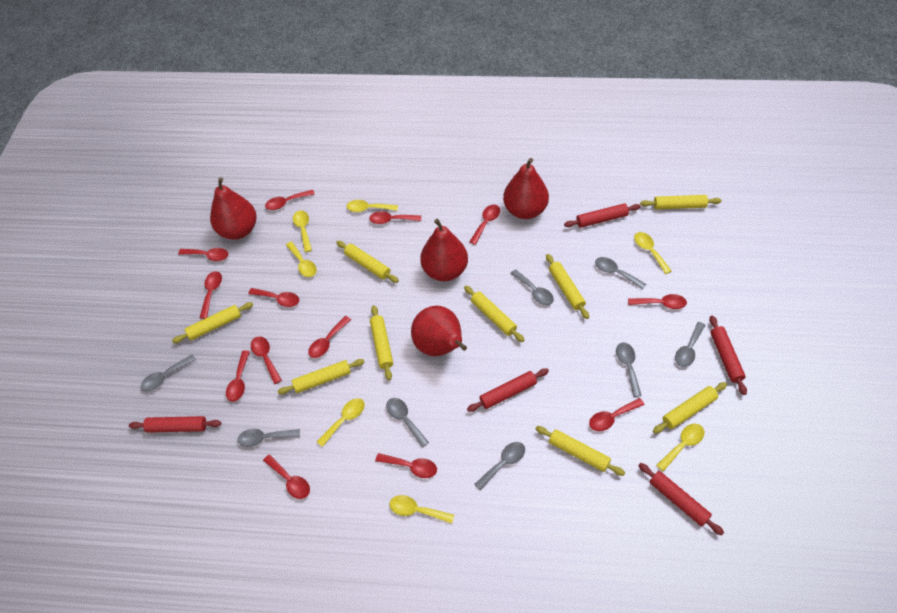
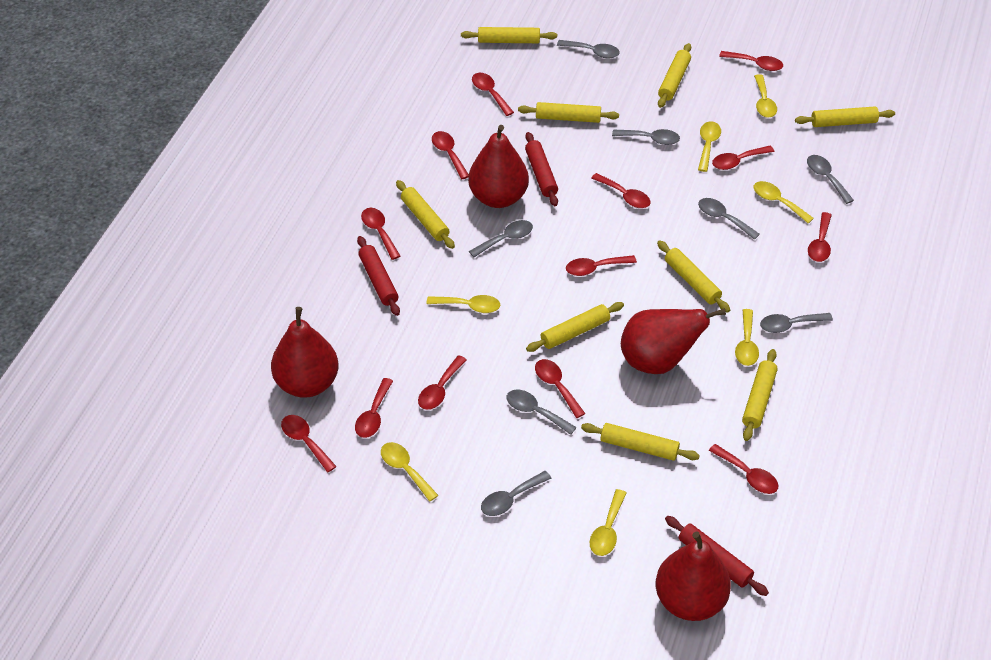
red rolling pin: 5 -> 3

